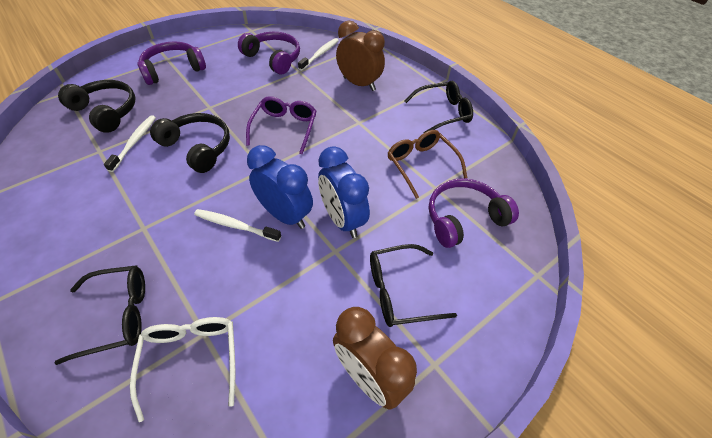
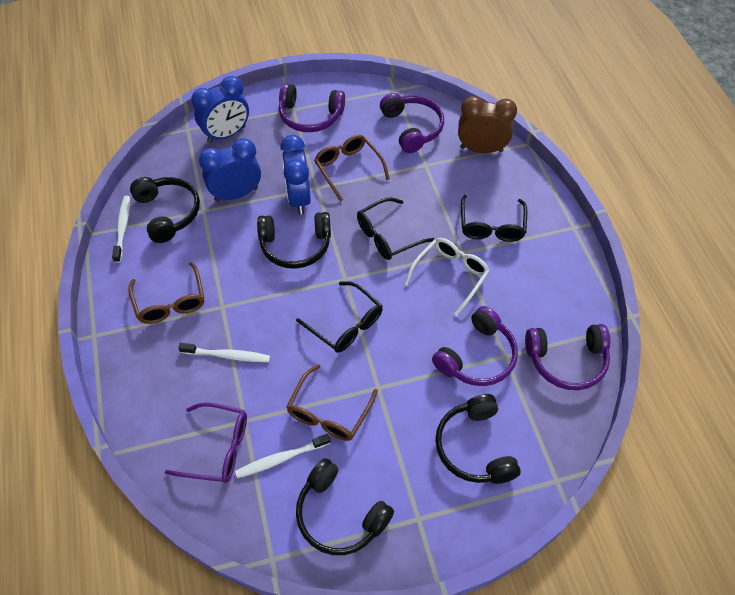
black headphones: 2 -> 4
blue clock: 2 -> 3
brown clock: 2 -> 1
brown glasses: 1 -> 3
purple headphones: 3 -> 4

